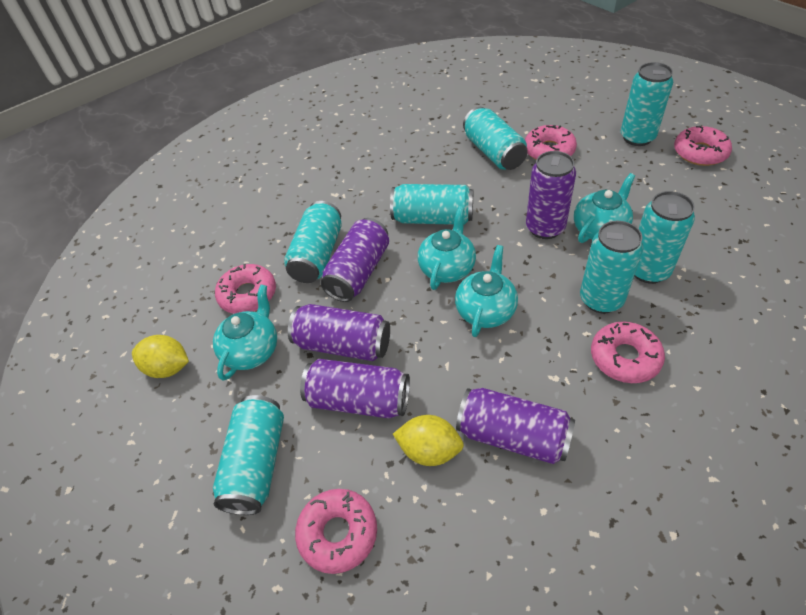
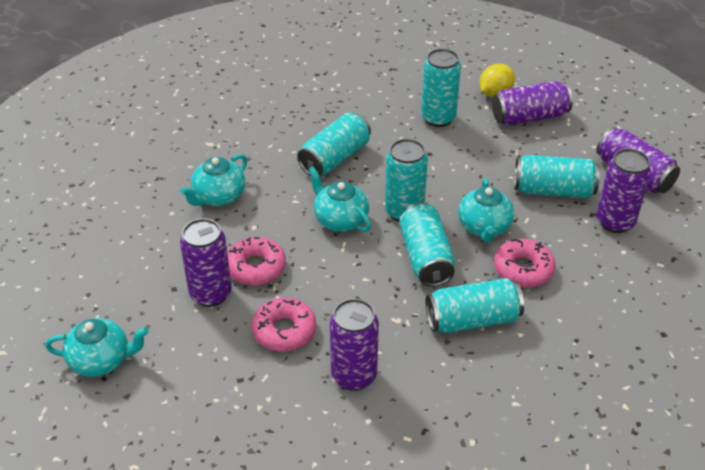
pink donut: 5 -> 3
turquoise can: 7 -> 6
yellow lemon: 2 -> 1

